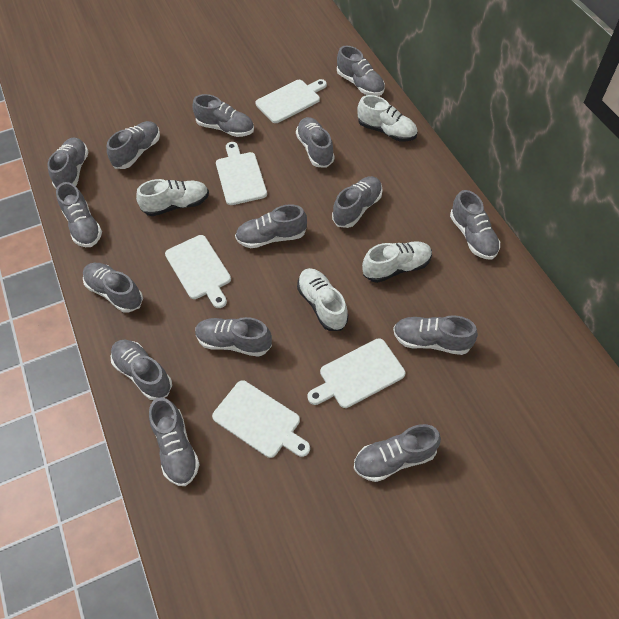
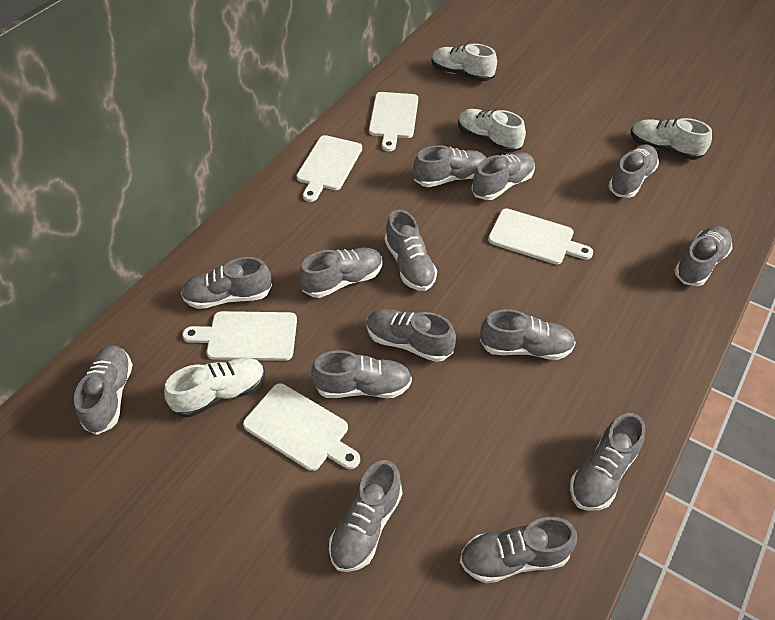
grey shoe: 15 -> 14

